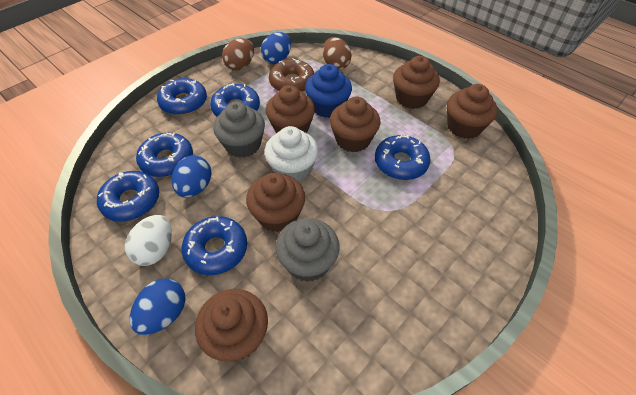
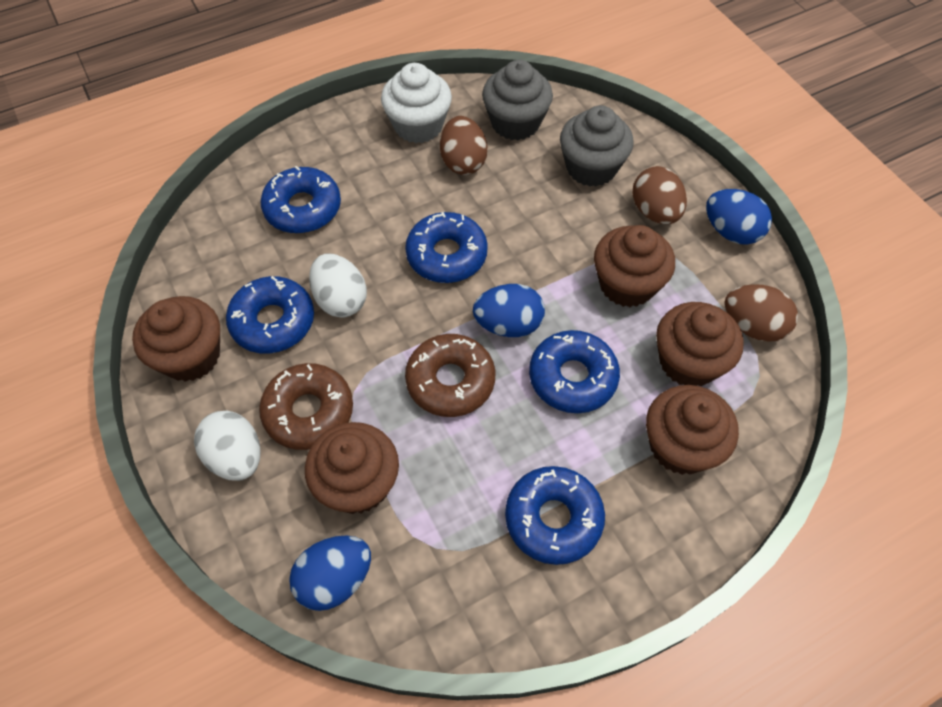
blue cupcake: 1 -> 0
blue donut: 6 -> 5
brown cupcake: 6 -> 5
brown donut: 1 -> 2
brown egg: 2 -> 3
white egg: 1 -> 2

